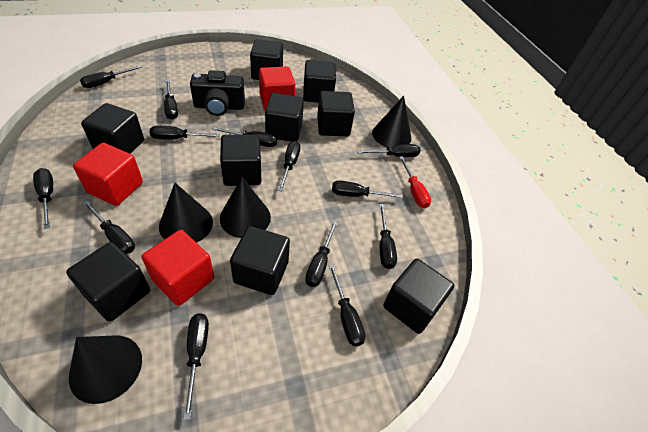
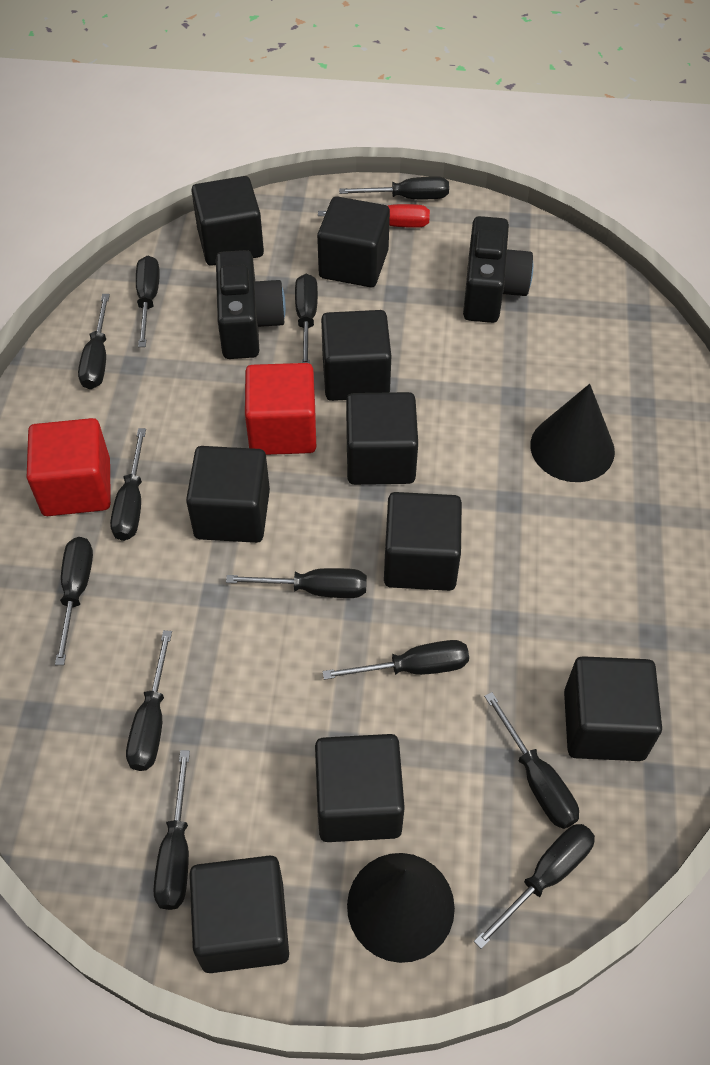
black camera: 1 -> 2
black cone: 4 -> 2
black screwdriver: 13 -> 12
red cube: 3 -> 2

